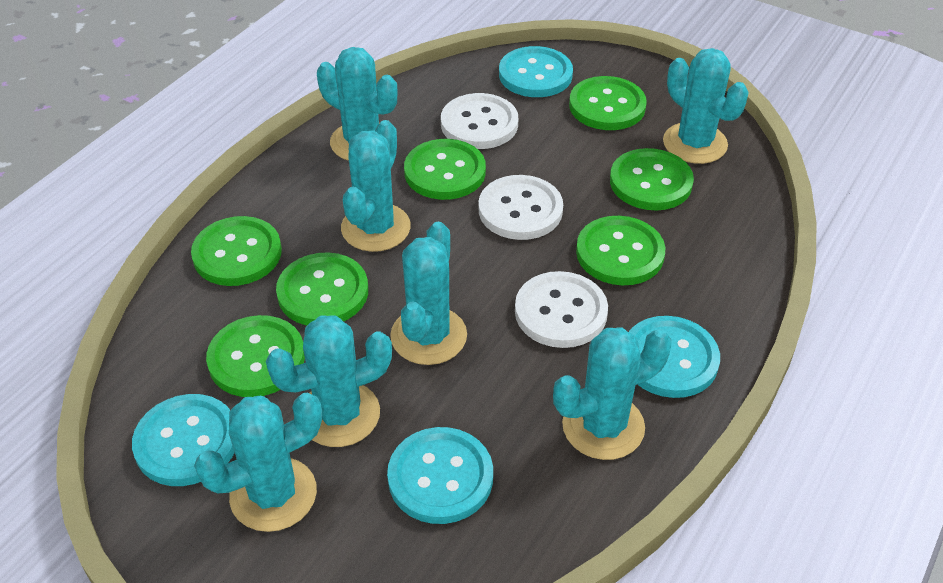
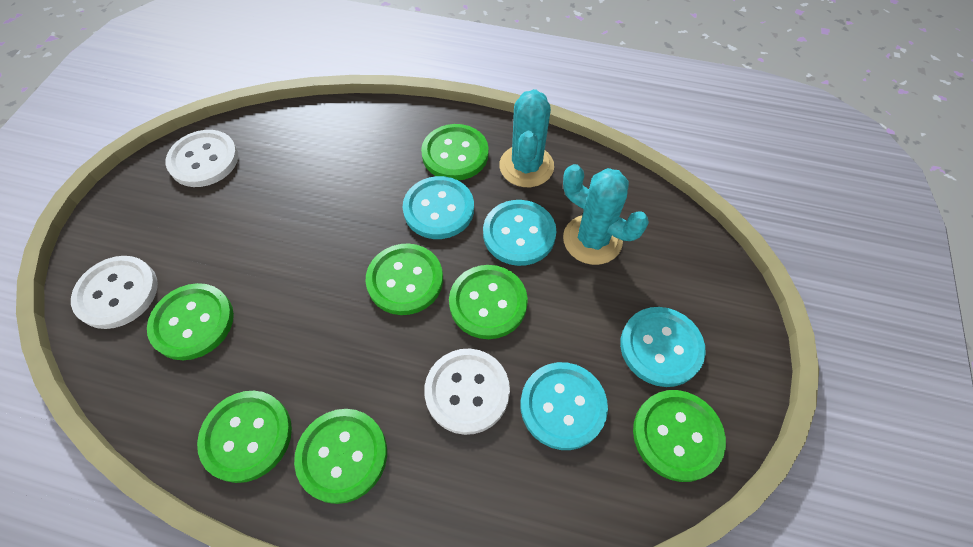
turquoise cactus: 7 -> 2

